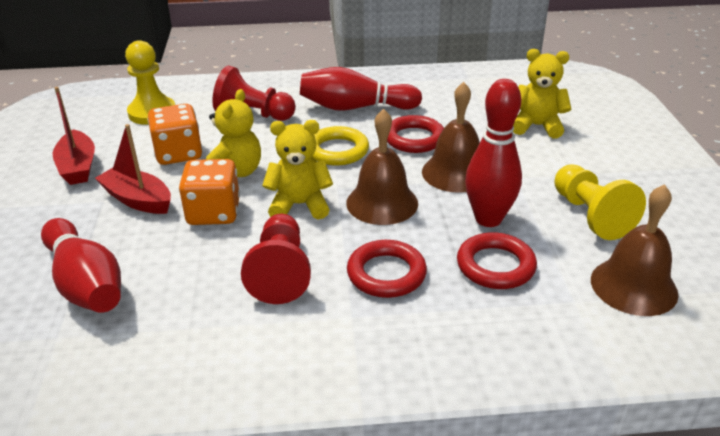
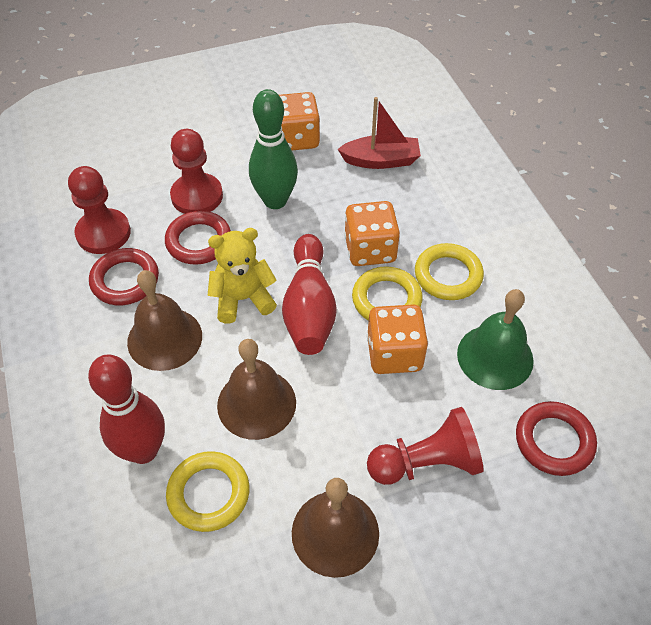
green bell: 0 -> 1
green bowling pin: 0 -> 1
orange dice: 2 -> 3
red boat: 2 -> 1
red bowling pin: 3 -> 2
red pawn: 2 -> 3
yellow pawn: 2 -> 0
yellow ring: 1 -> 3
yellow teddy bear: 3 -> 1

